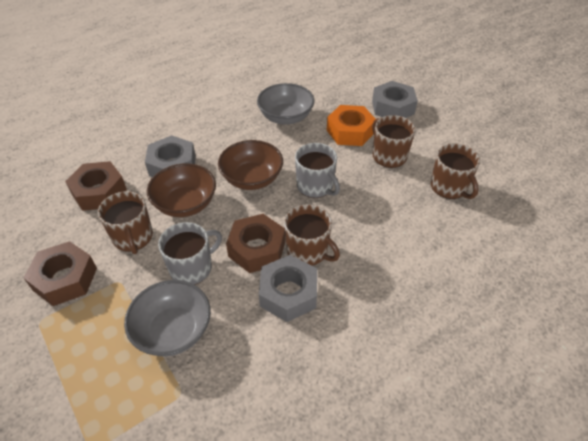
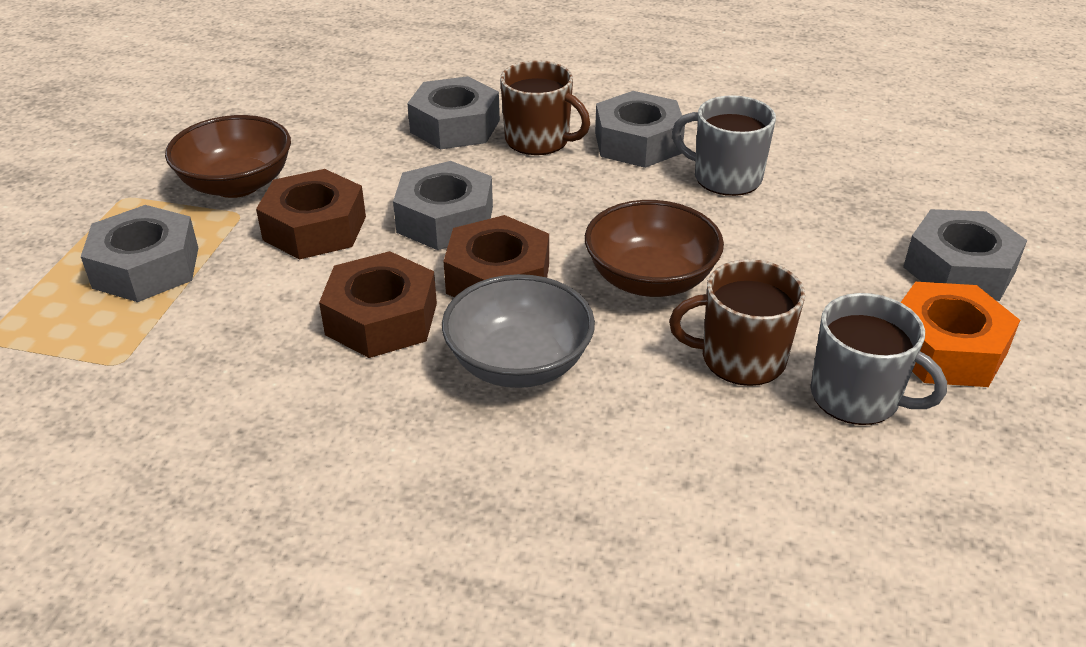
brown mug: 4 -> 2
grey bowl: 2 -> 1
grey nut: 3 -> 5

